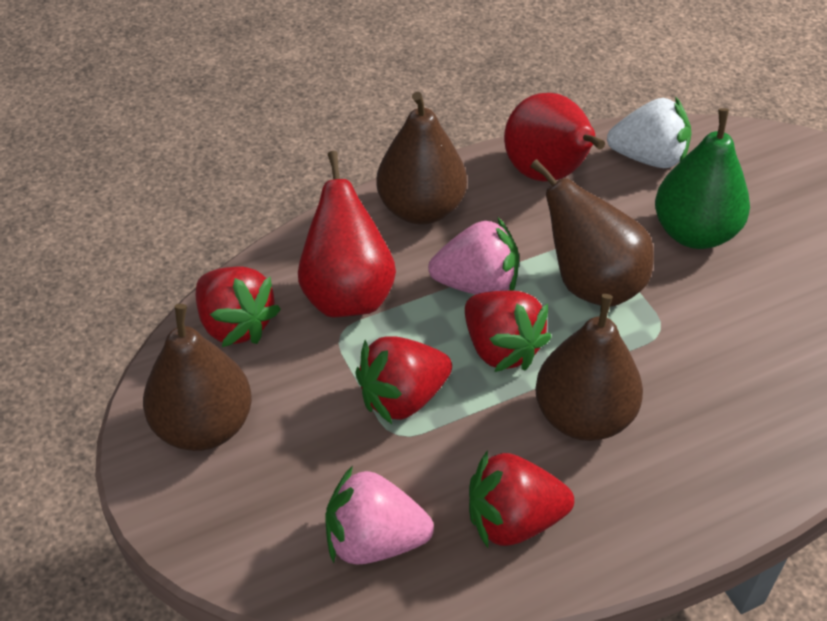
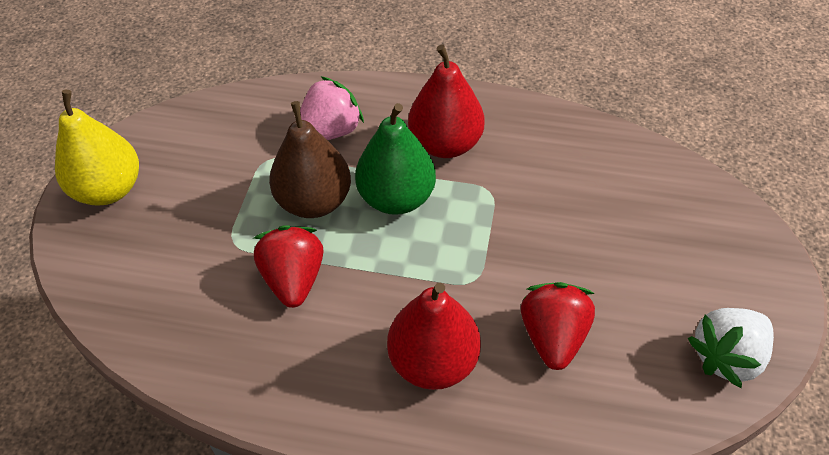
brown pear: 4 -> 1
pink strawberry: 2 -> 1
red strawberry: 4 -> 2
yellow pear: 0 -> 1

